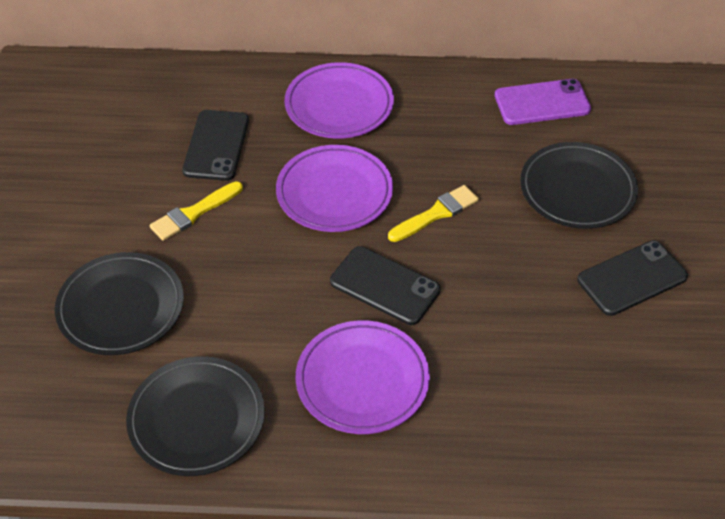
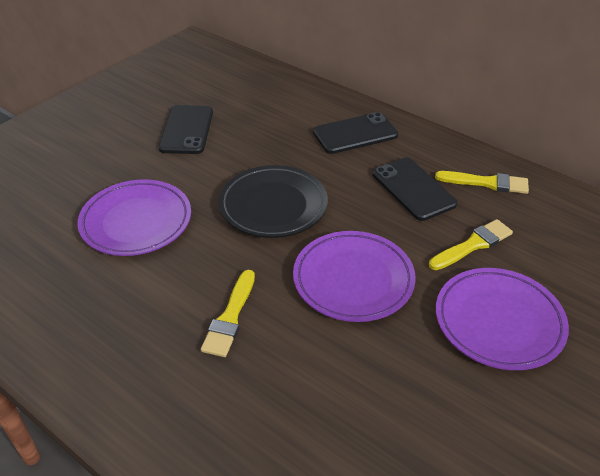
black plate: 3 -> 1
purple phone: 1 -> 0
yellow brush: 2 -> 3

